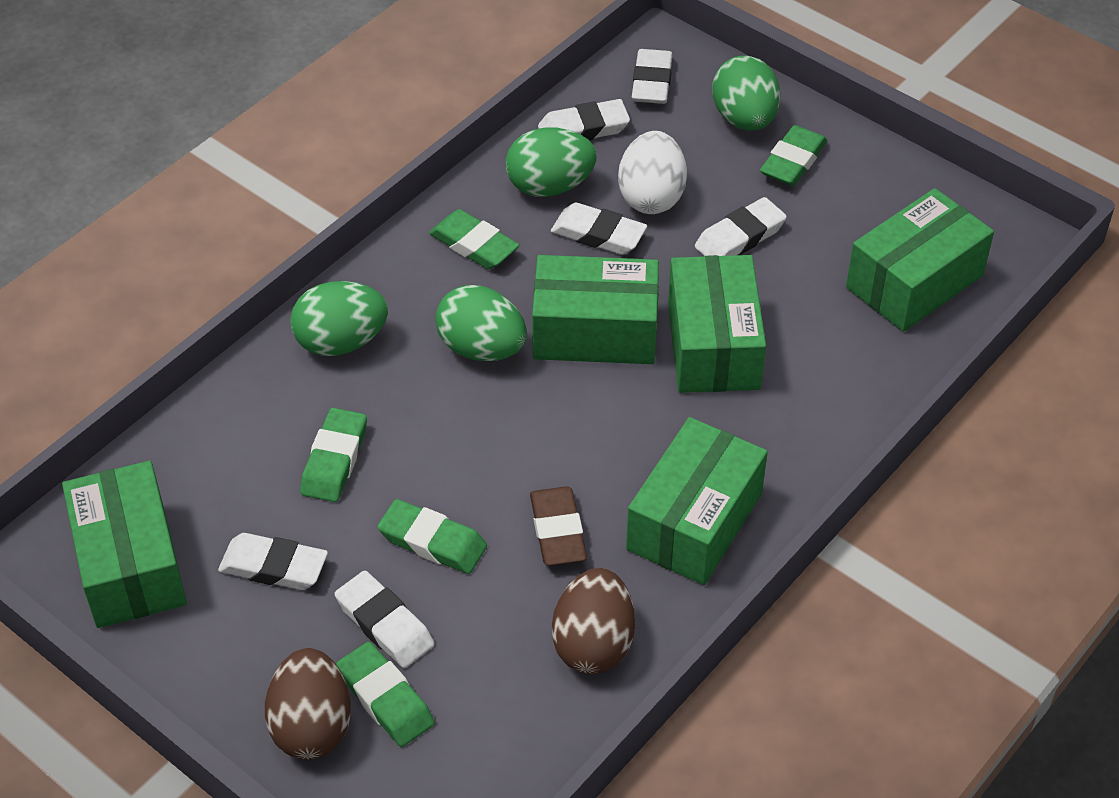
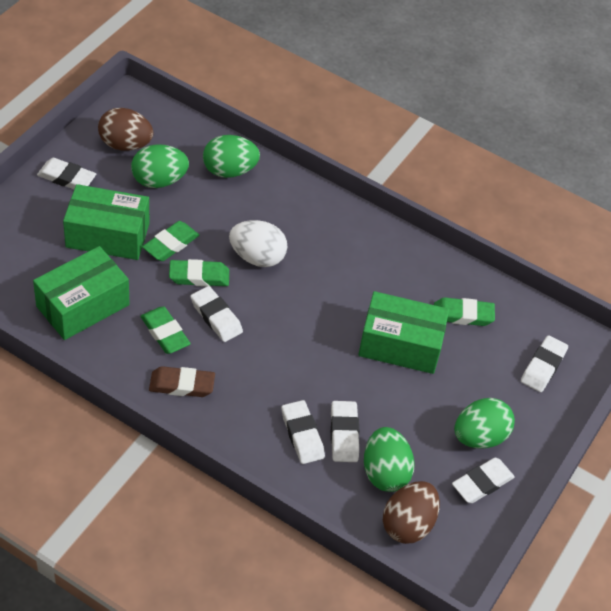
green box: 5 -> 3
green eraser: 5 -> 4

